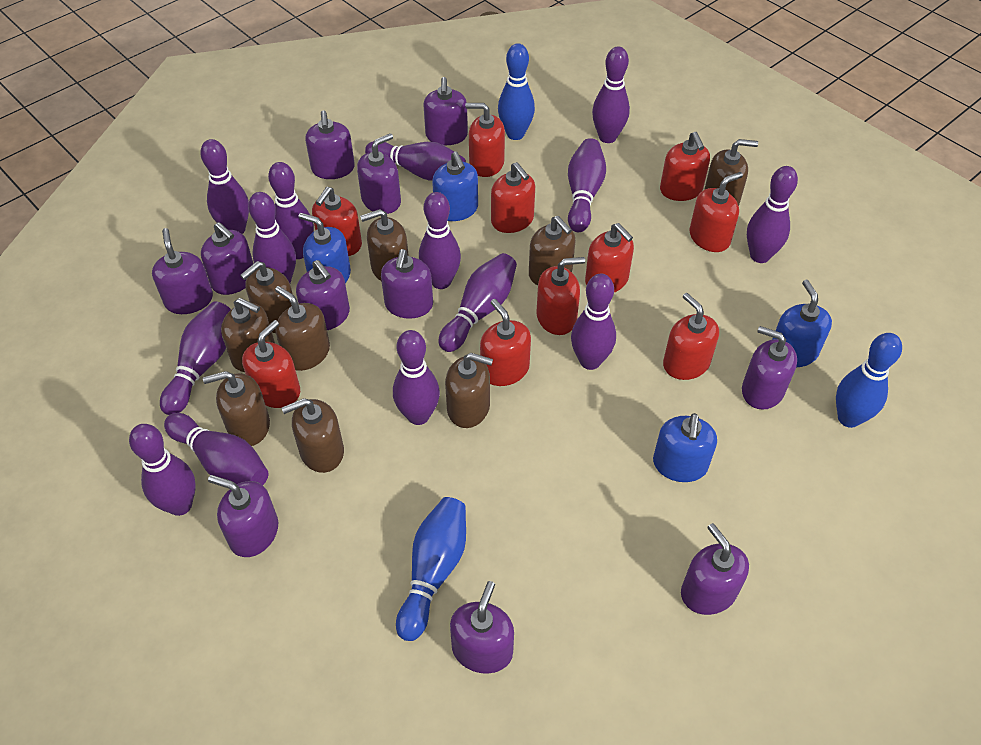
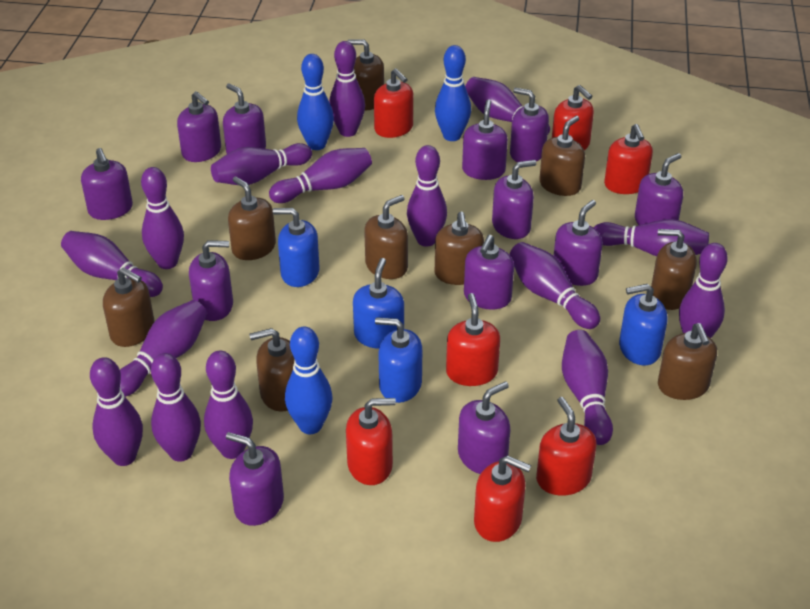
purple bowling pin: 14 -> 15
purple soap dispenser: 11 -> 12
red soap dispenser: 10 -> 7

